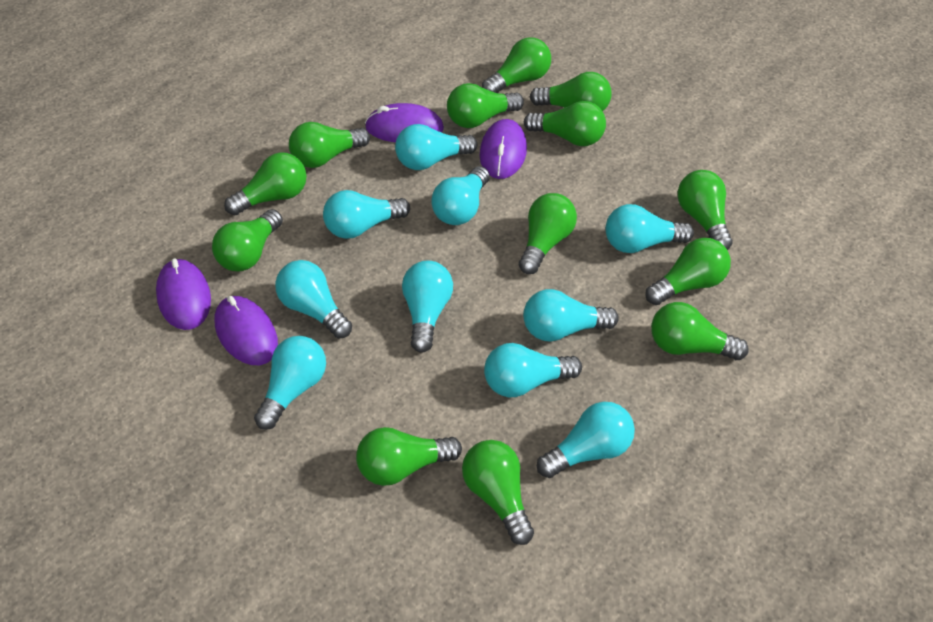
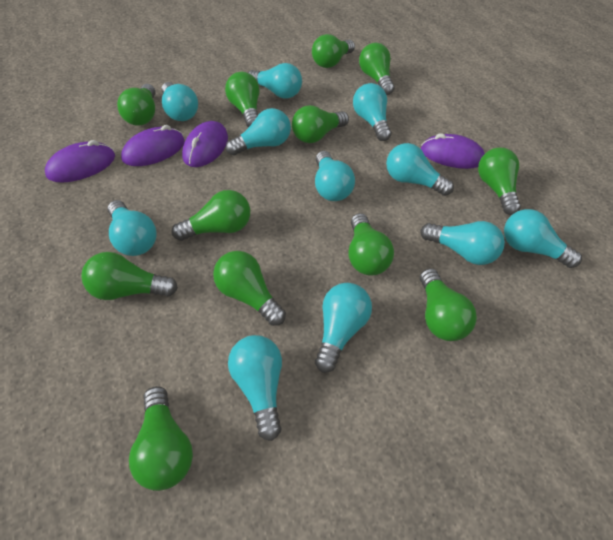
green light bulb: 13 -> 12
turquoise light bulb: 10 -> 11

